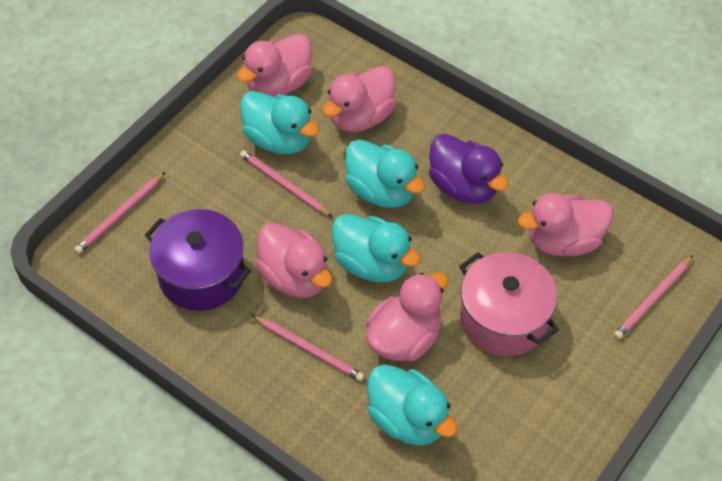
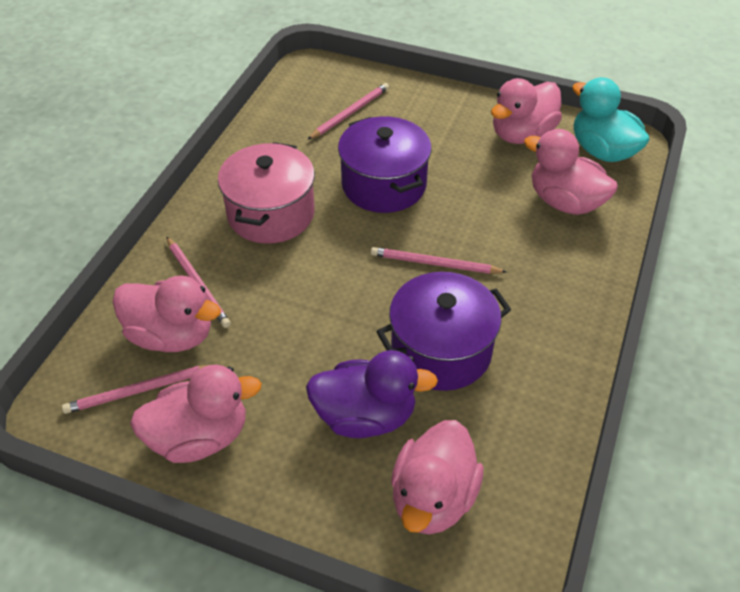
purple pot: 1 -> 2
turquoise duck: 4 -> 1

